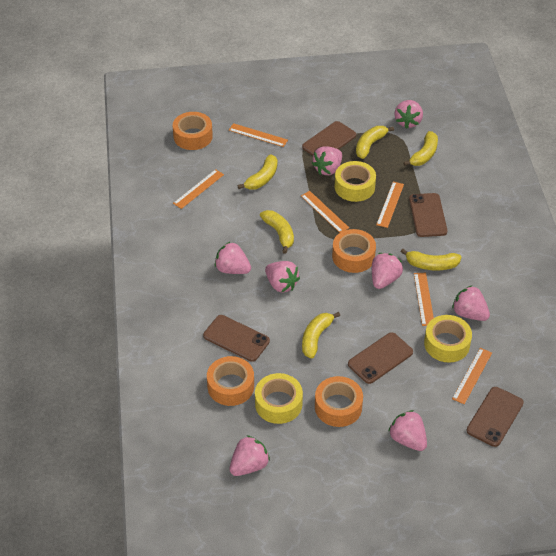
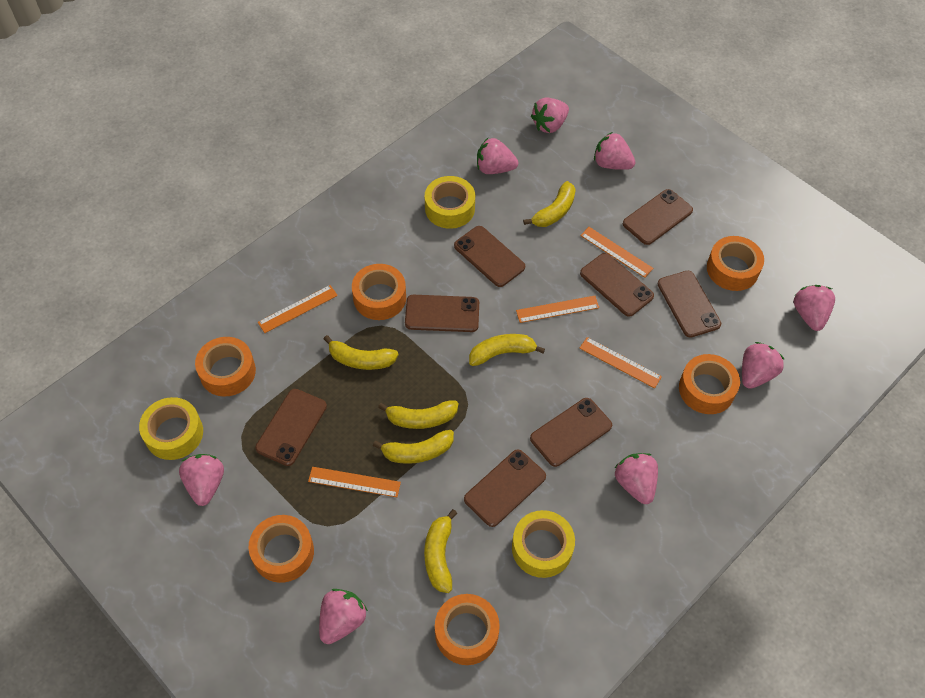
brown phone: 5 -> 8
orange ruler: 6 -> 5
orange tape: 4 -> 6

